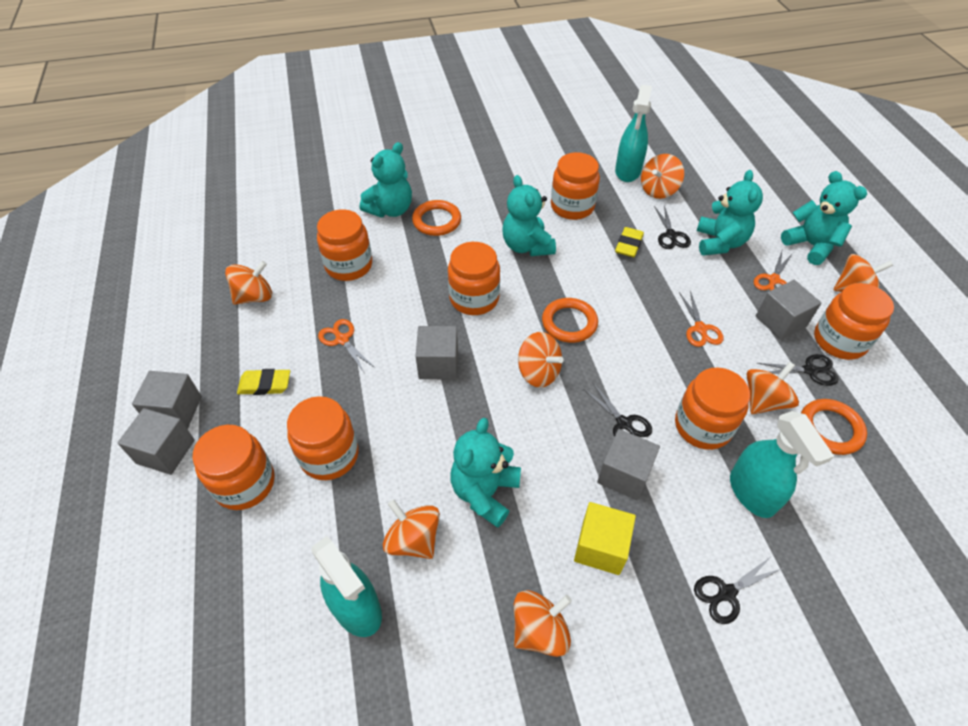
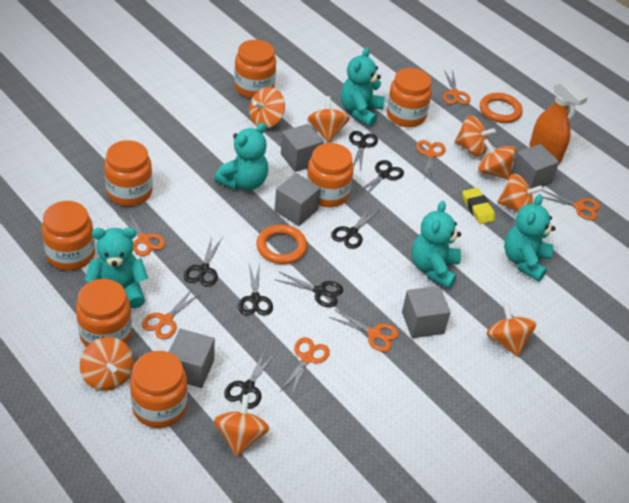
black scissors: 4 -> 7
orange ring: 3 -> 2
orange scissors: 3 -> 7
orange spinning top: 7 -> 8
orange spray bottle: 0 -> 1
turquoise spray bottle: 3 -> 0
yellow cube: 1 -> 0
yellow eraser: 2 -> 1

